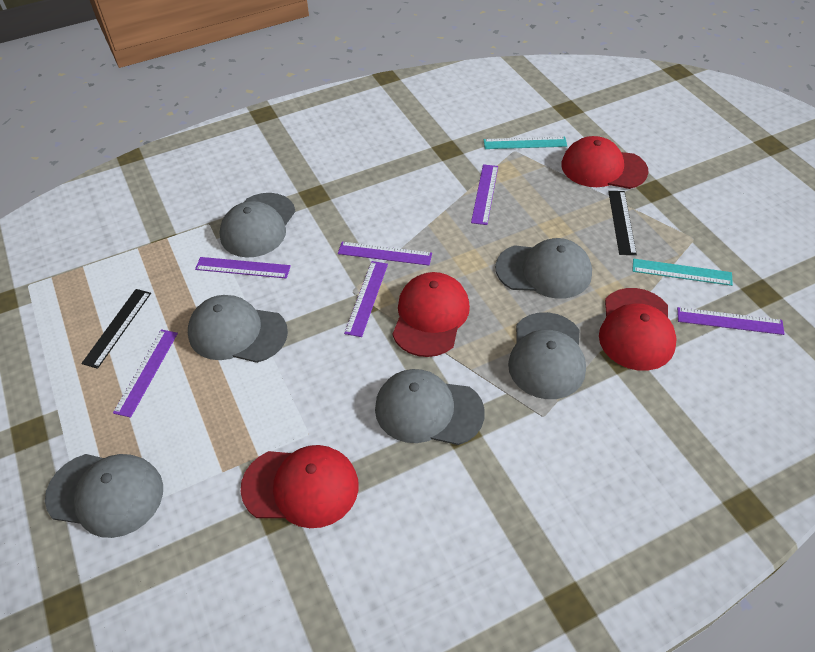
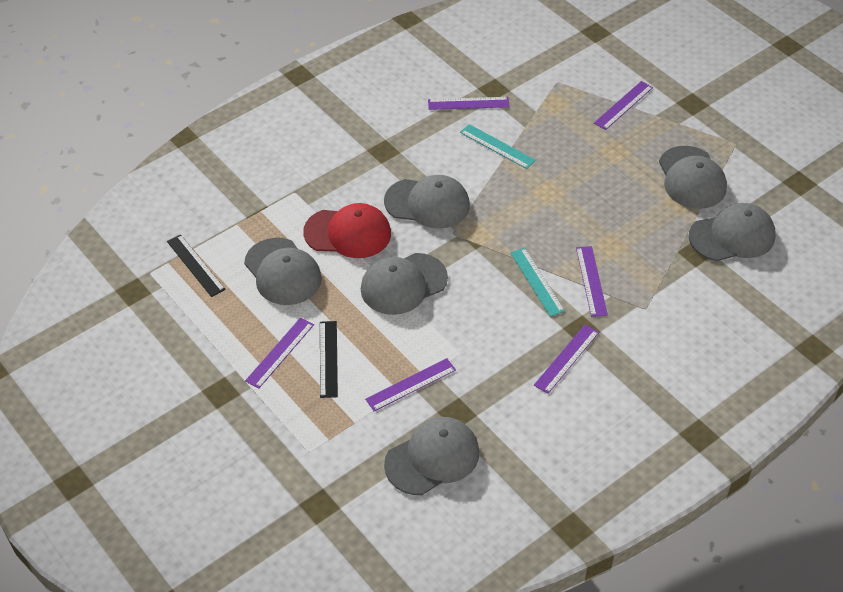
red cap: 4 -> 1

